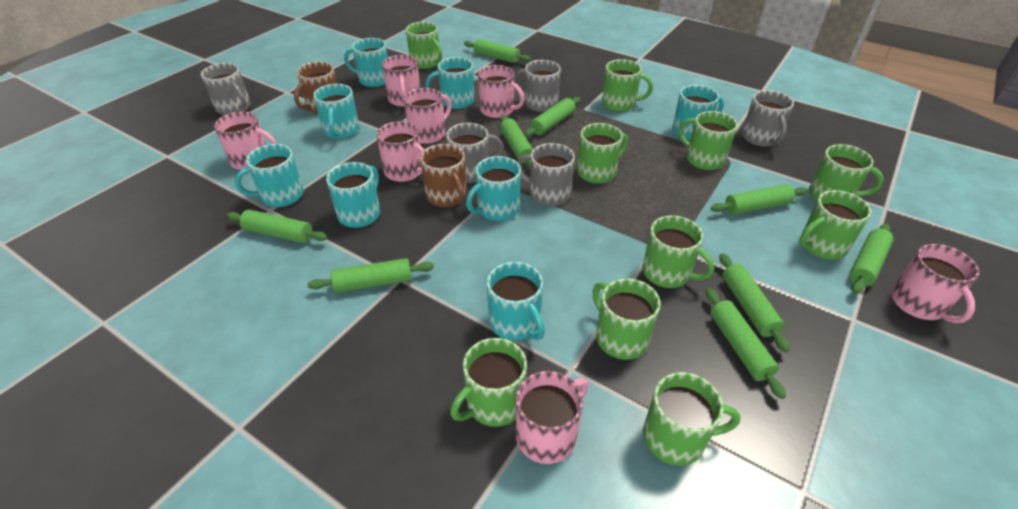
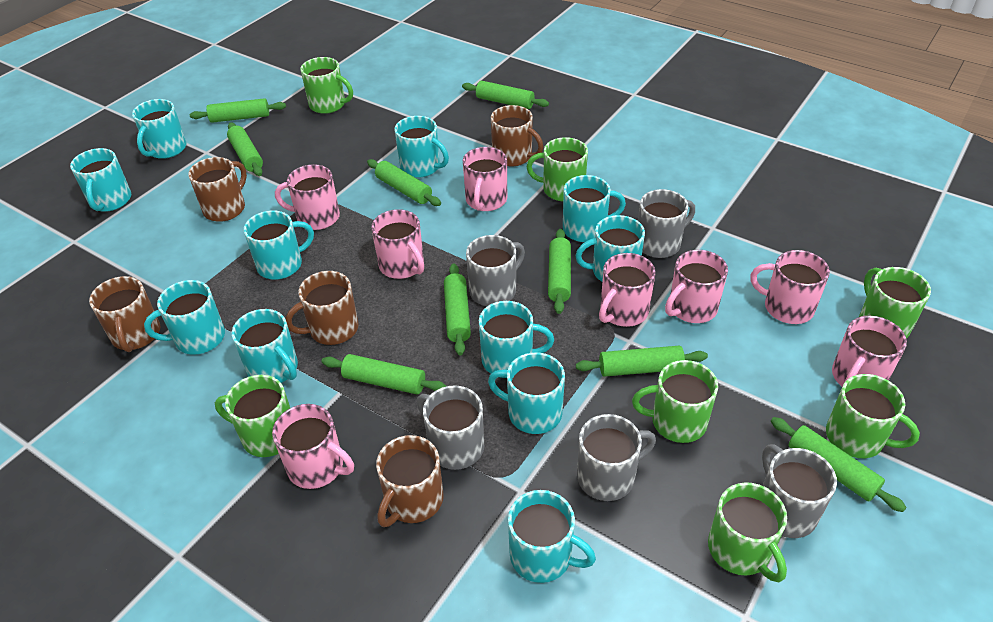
brown mug: 2 -> 5
green mug: 10 -> 7
pink mug: 7 -> 8
turquoise mug: 8 -> 11

